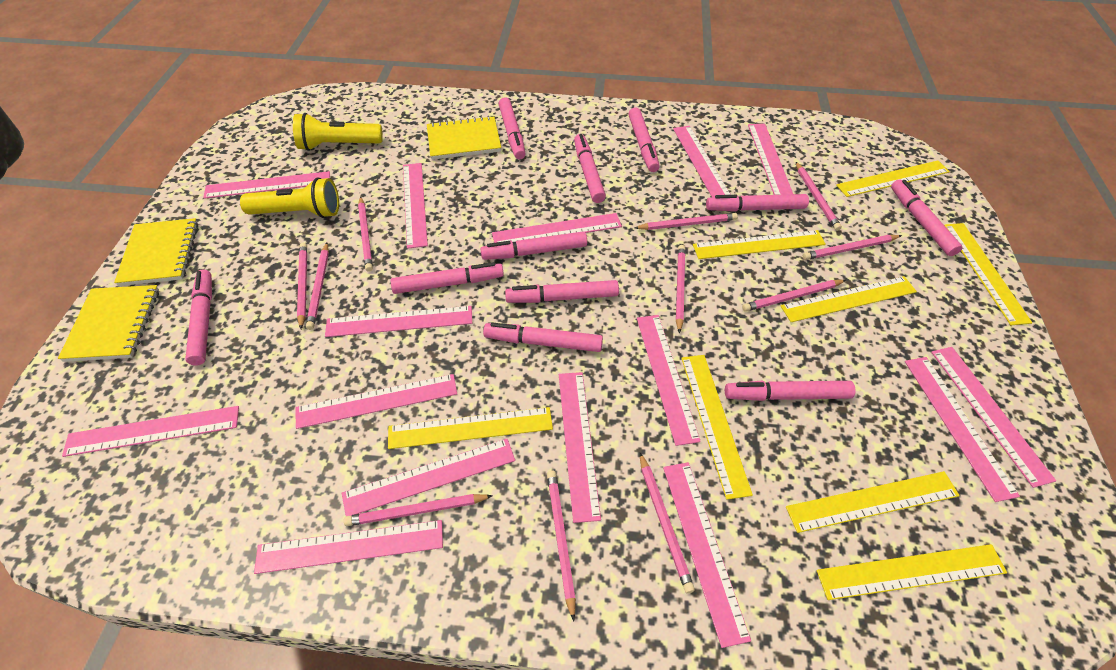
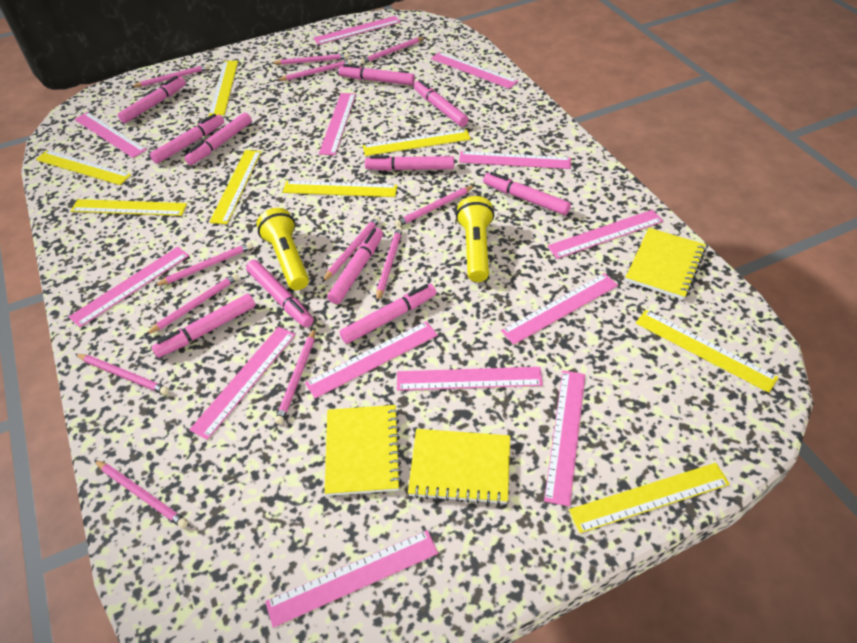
pink pencil: 11 -> 12
pink ruler: 15 -> 13

